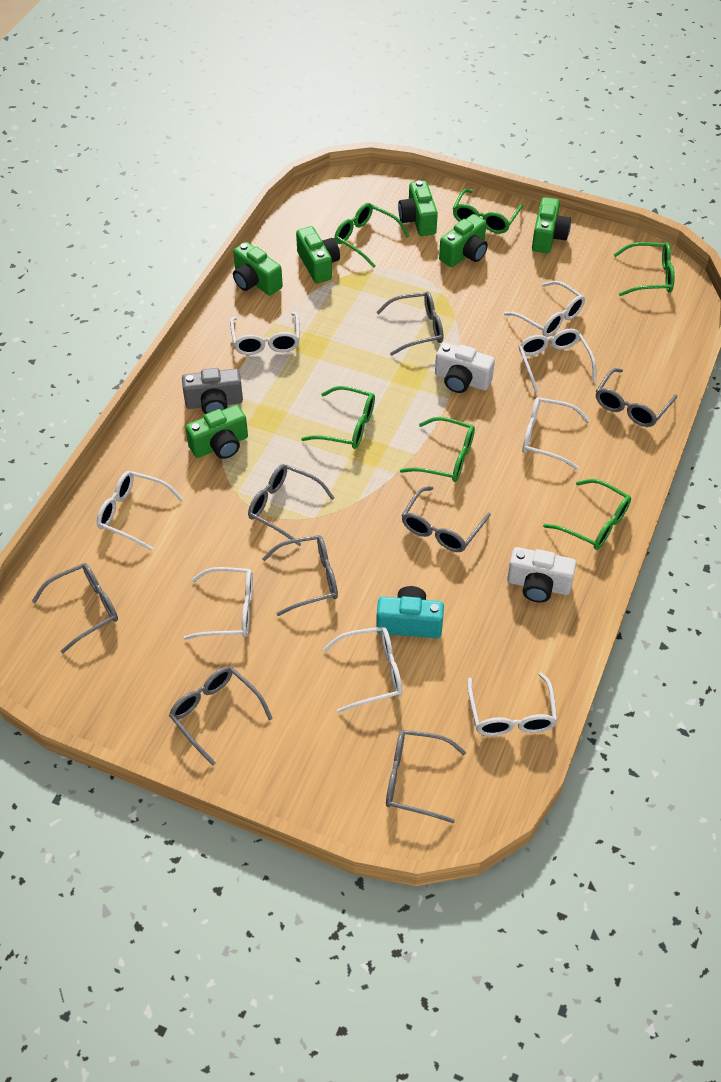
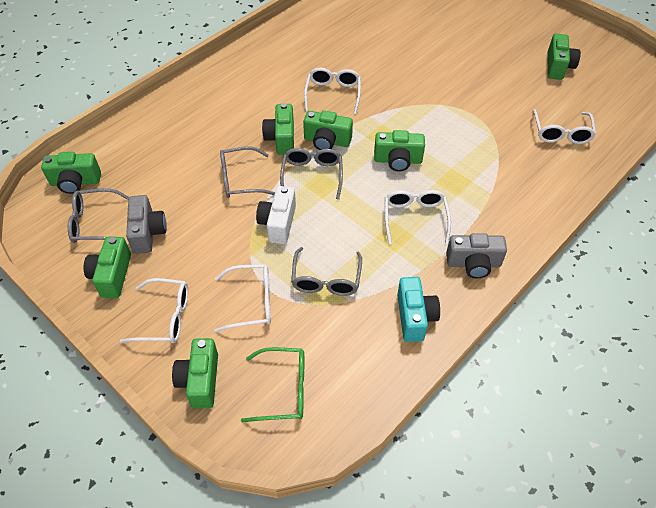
green camera: 6 -> 7
green glasses: 6 -> 1
grey camera: 1 -> 2
grey glasses: 8 -> 4
white camera: 2 -> 1
white glasses: 8 -> 5

